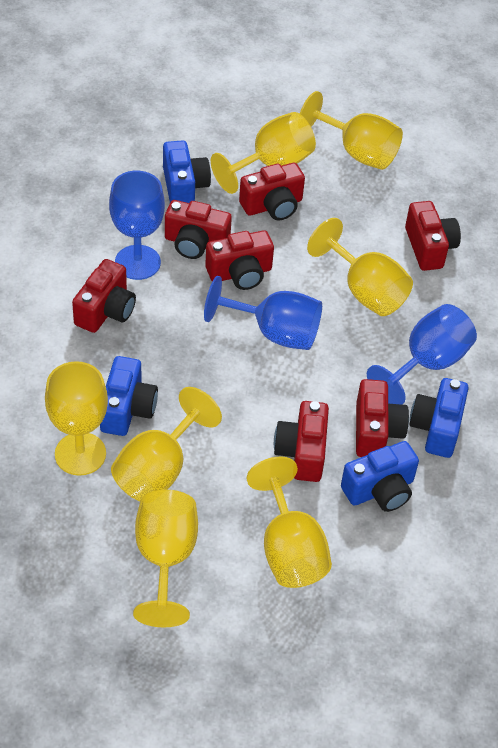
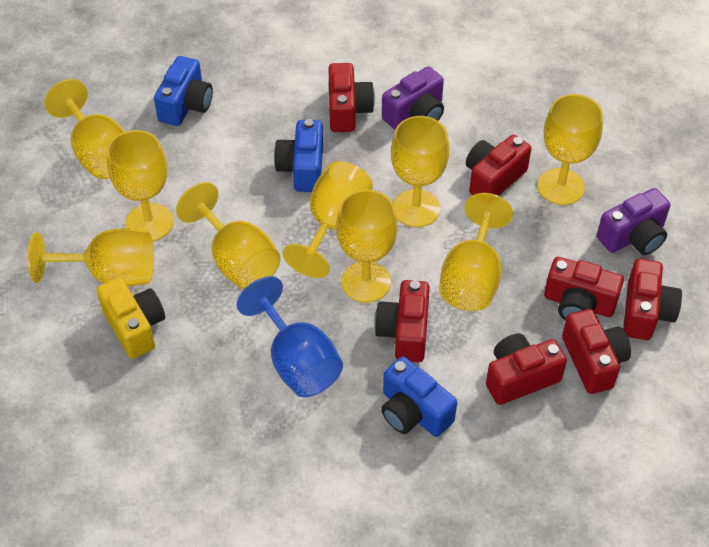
blue camera: 4 -> 3
blue goblet: 3 -> 1
purple camera: 0 -> 2
yellow camera: 0 -> 1
yellow goblet: 7 -> 9

